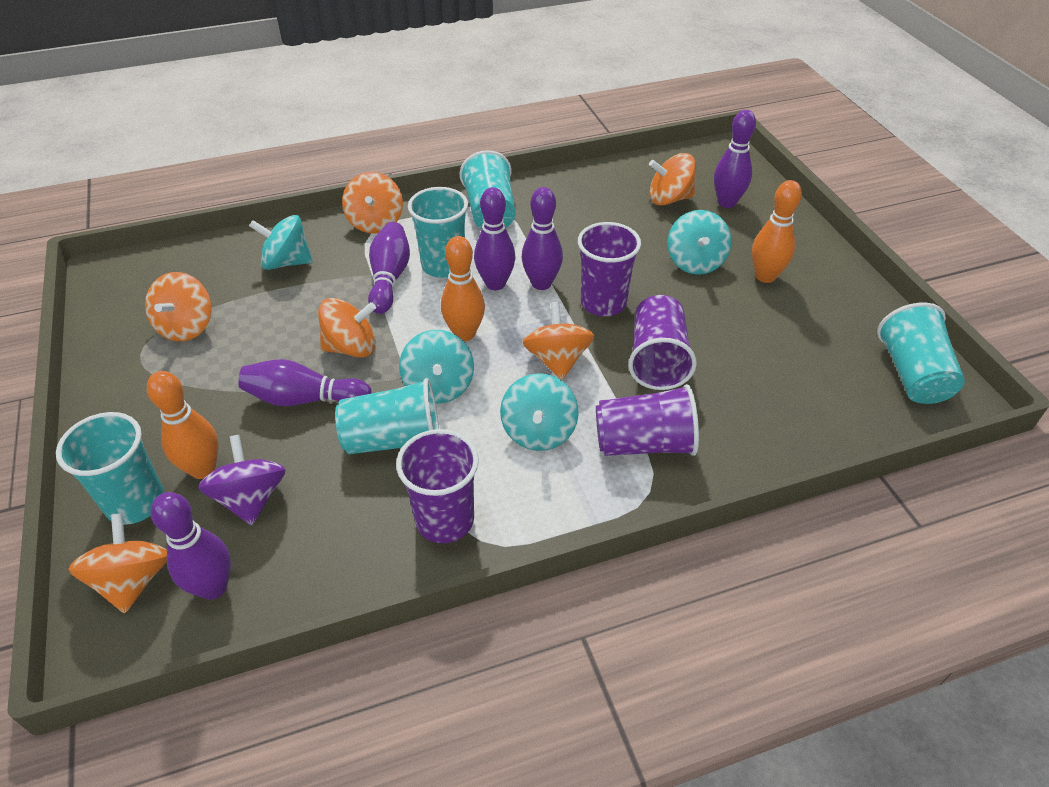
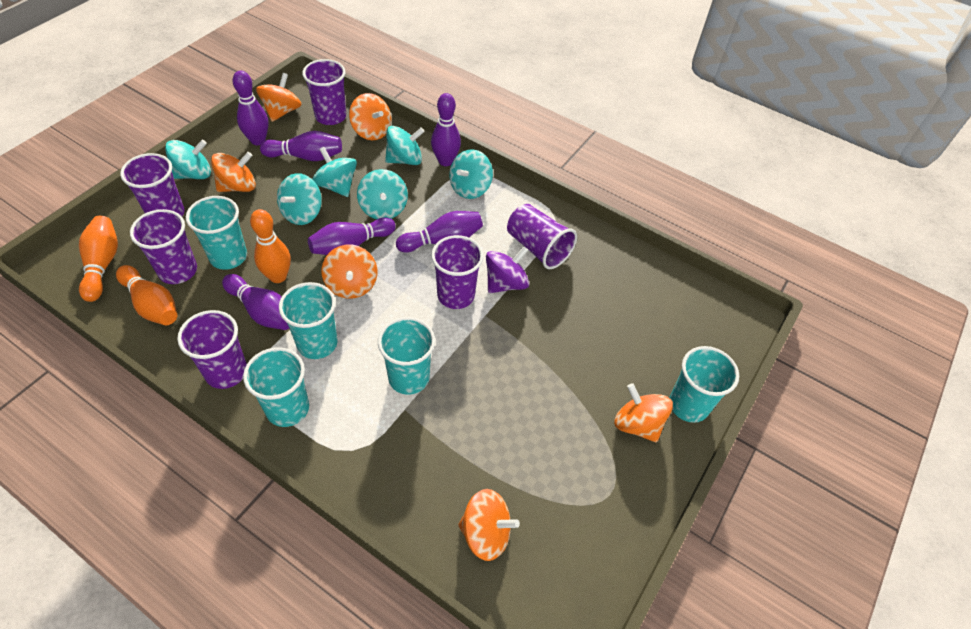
purple cup: 4 -> 6
turquoise spinning top: 4 -> 6

